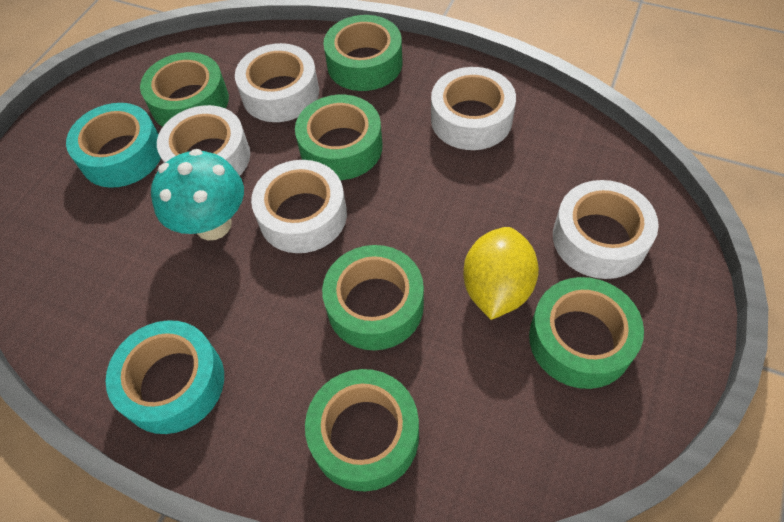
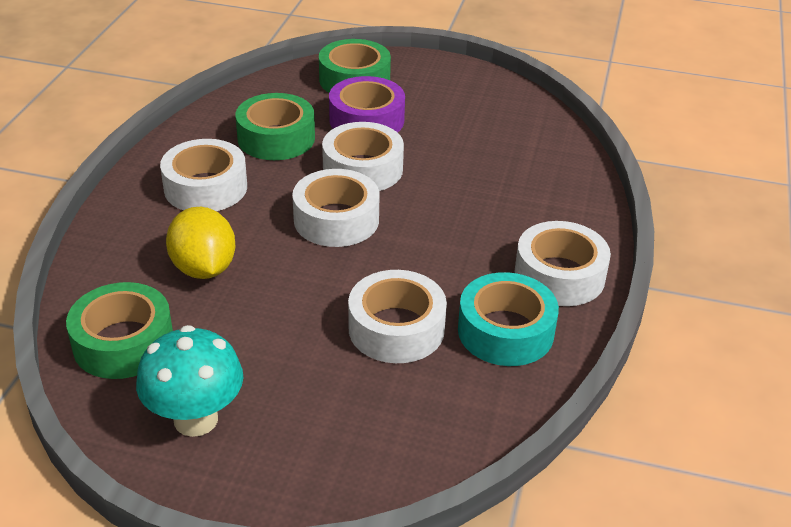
green tape: 6 -> 3
purple tape: 0 -> 1
turquoise tape: 2 -> 1

